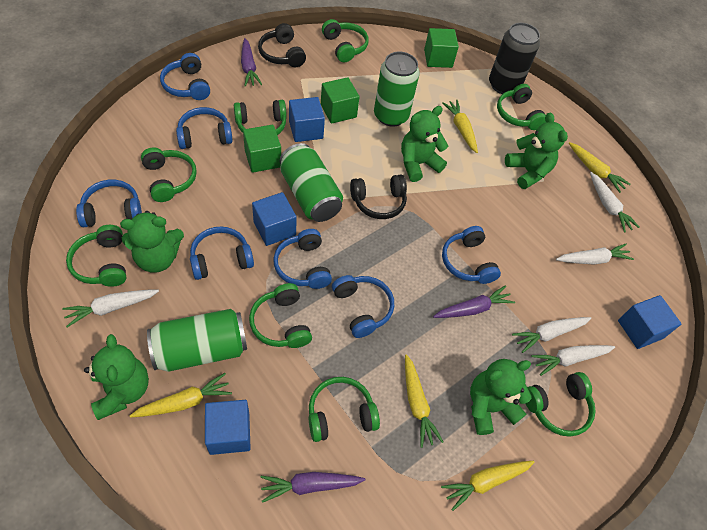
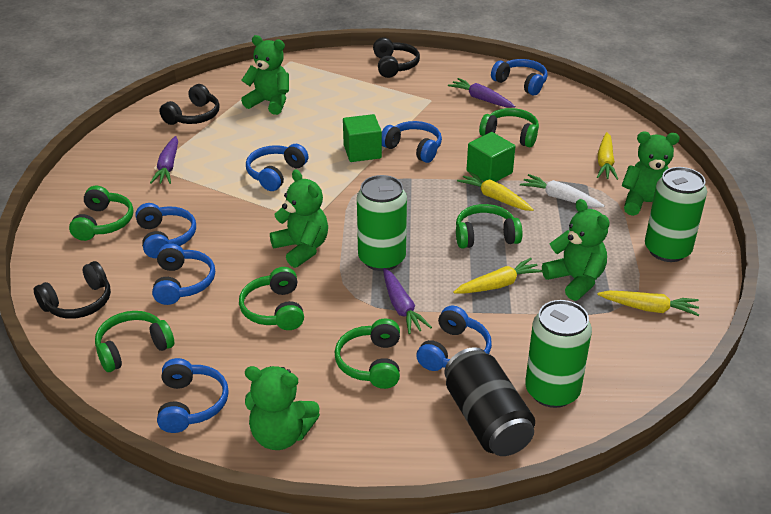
black headphones: 2 -> 3
blue cube: 4 -> 0
green cube: 3 -> 2
green headphones: 8 -> 6
white carrot: 5 -> 1
yellow carrot: 5 -> 4

